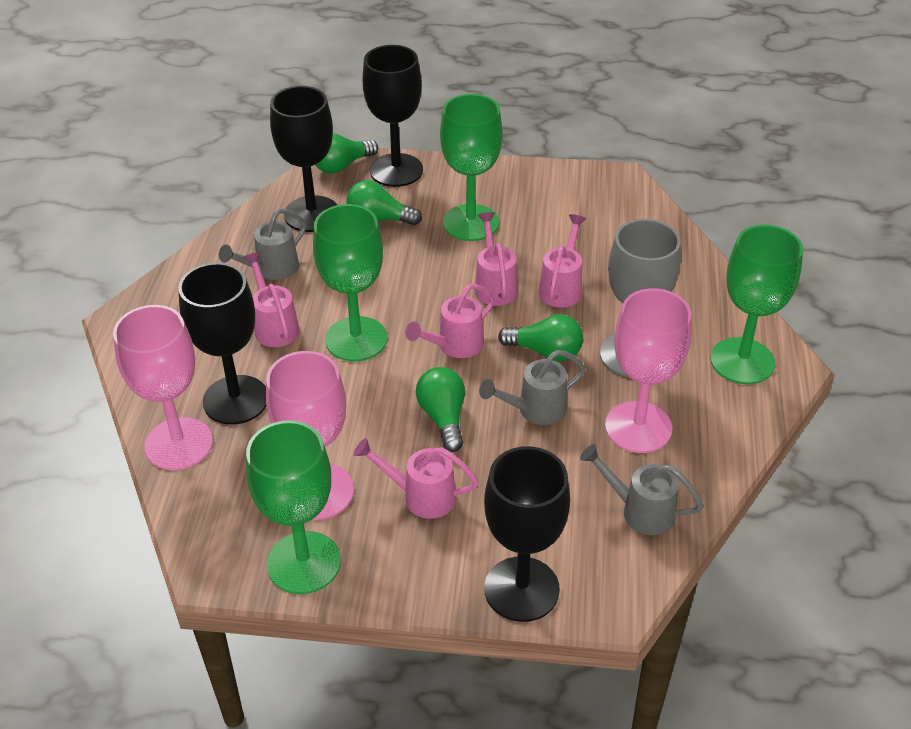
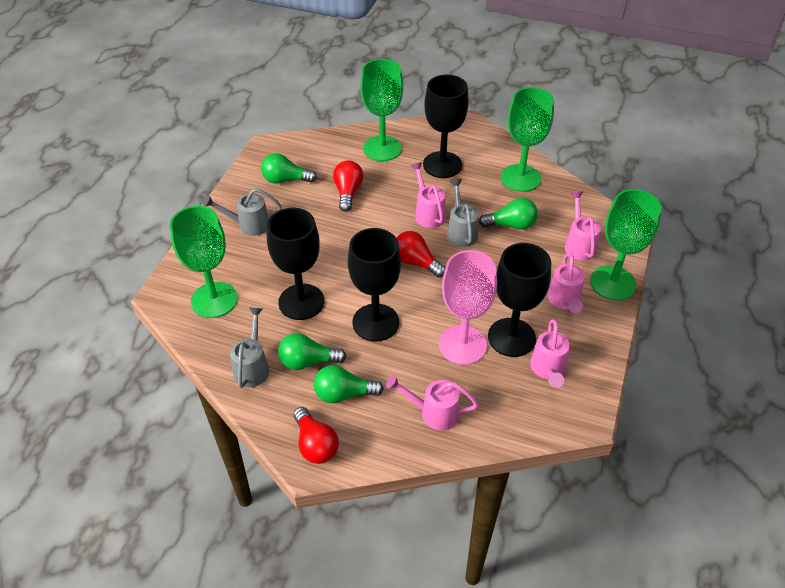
grey goblet: 1 -> 0
pink goblet: 3 -> 1
red light bulb: 0 -> 3

